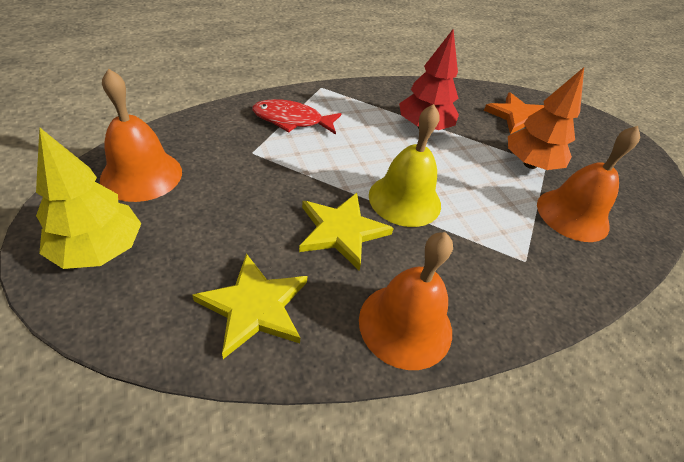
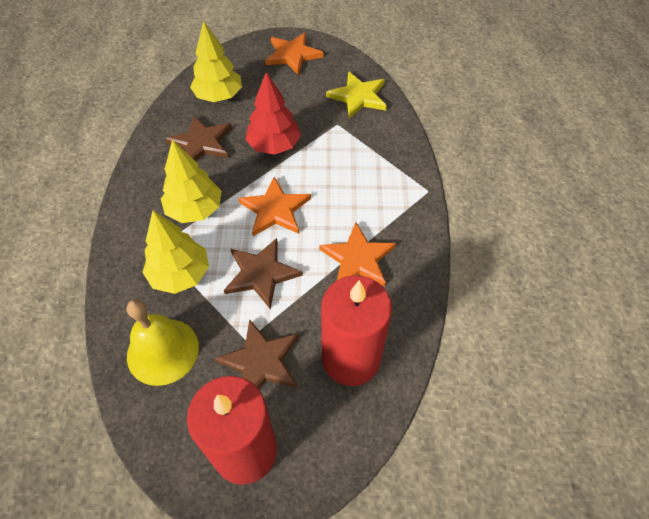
brown star: 0 -> 3
orange bell: 3 -> 0
orange star: 1 -> 3
orange tree: 1 -> 0
red candle: 0 -> 2
red fish: 1 -> 0
yellow star: 2 -> 1
yellow tree: 1 -> 3

